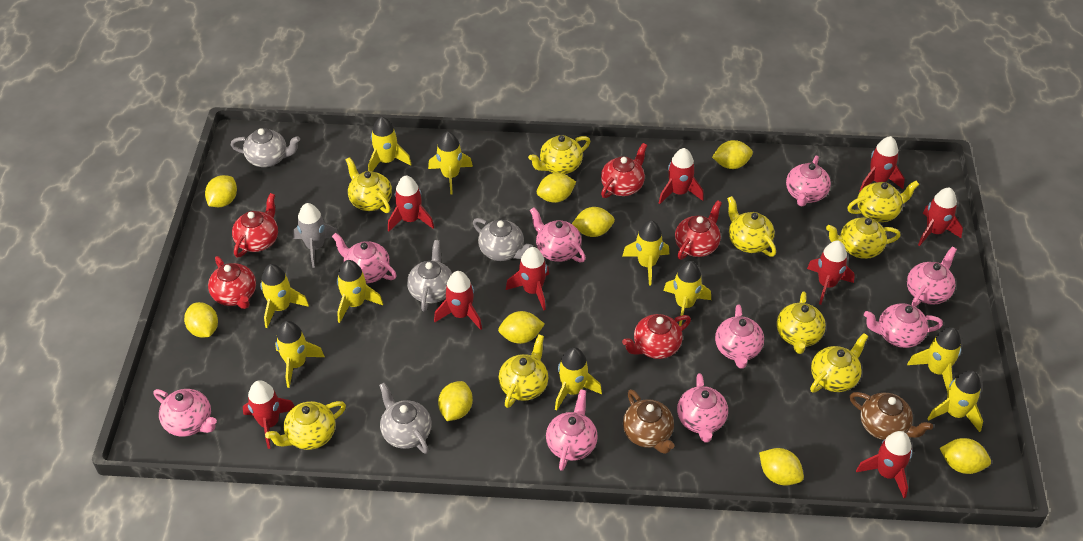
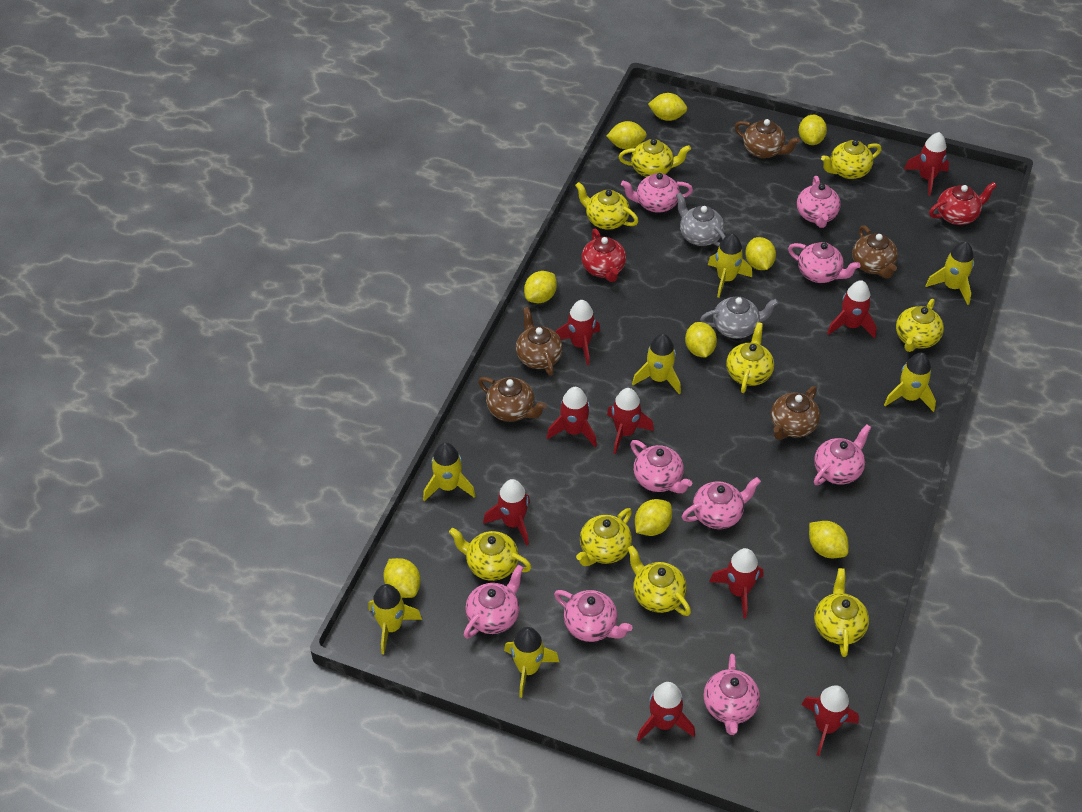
brown teapot: 2 -> 5
grey rocket: 1 -> 0
grey teapot: 4 -> 2
red teapot: 5 -> 2
yellow rocket: 10 -> 7

